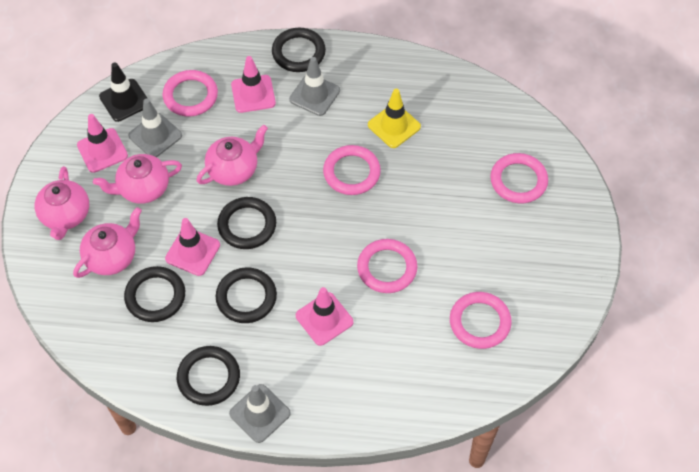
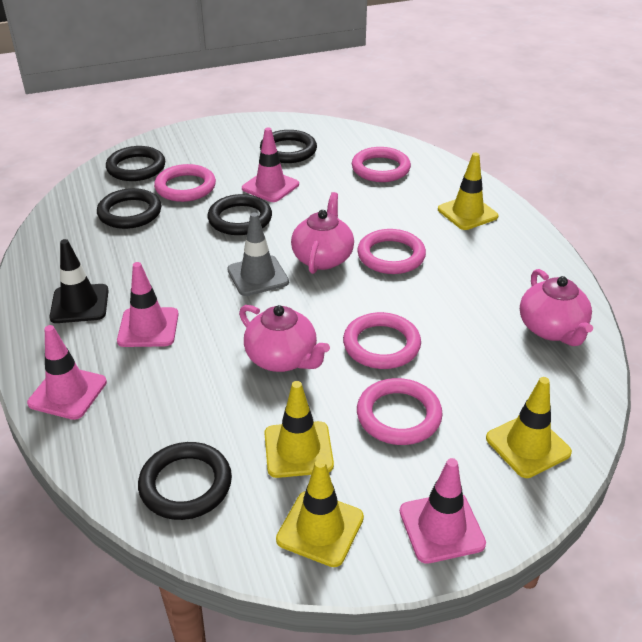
grey traffic cone: 3 -> 1
pink teapot: 4 -> 3
yellow traffic cone: 1 -> 4

